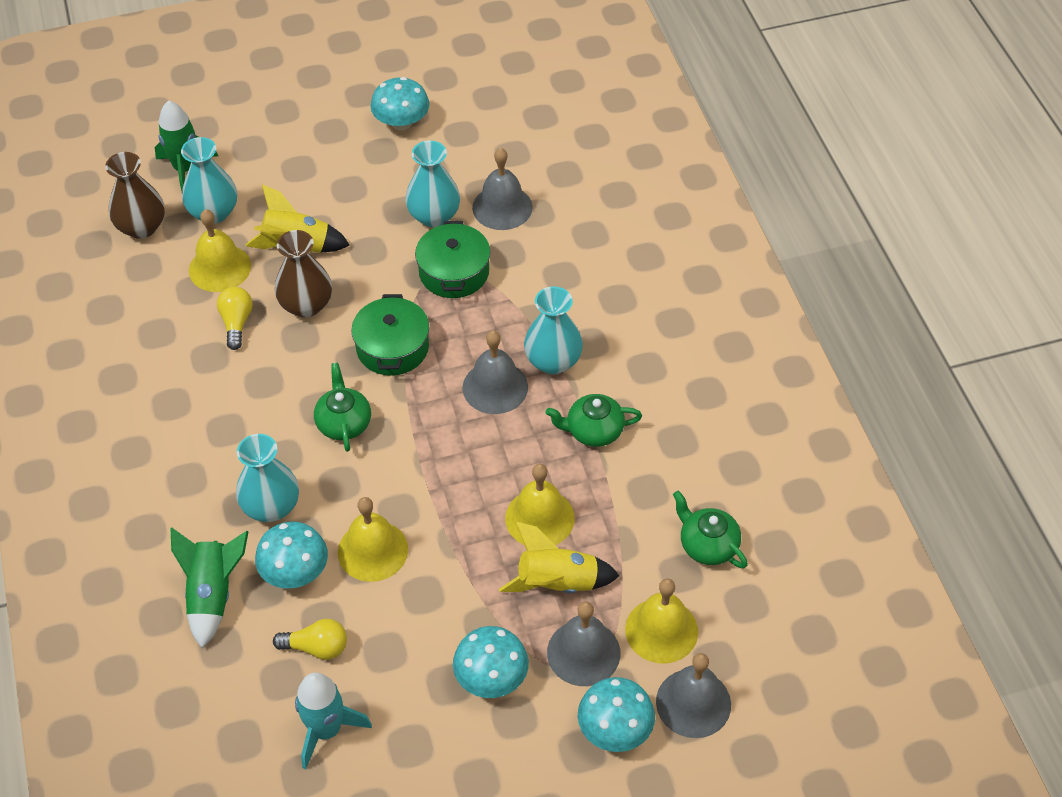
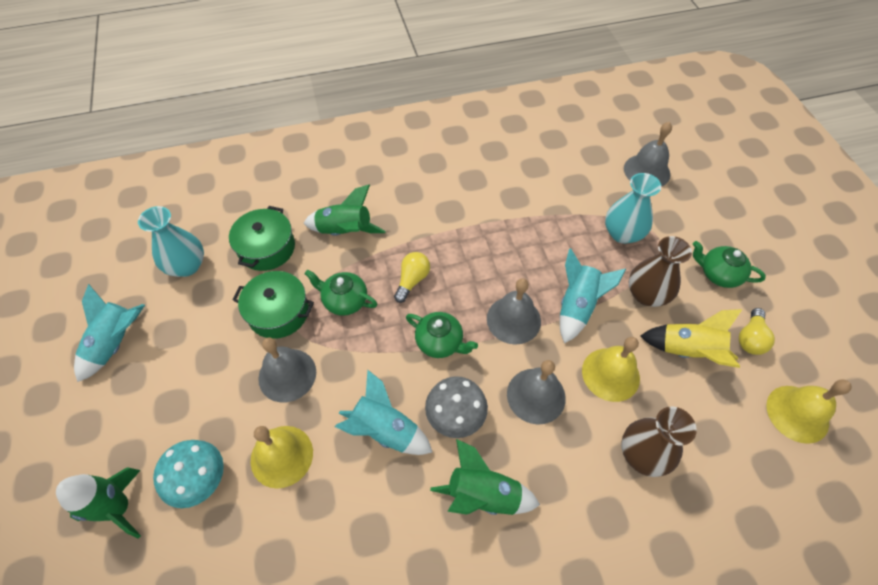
green rocket: 2 -> 3
grey mushroom: 0 -> 1
turquoise mushroom: 4 -> 1
turquoise rocket: 1 -> 3
turquoise vase: 4 -> 2
yellow bell: 4 -> 3
yellow rocket: 2 -> 1

